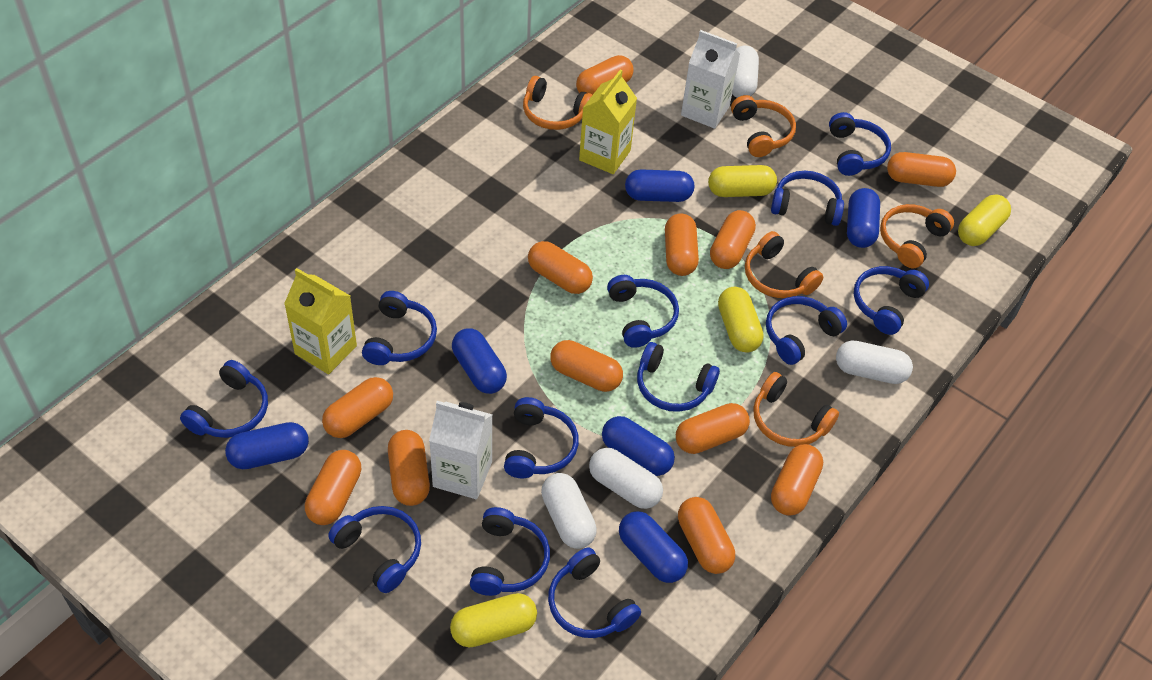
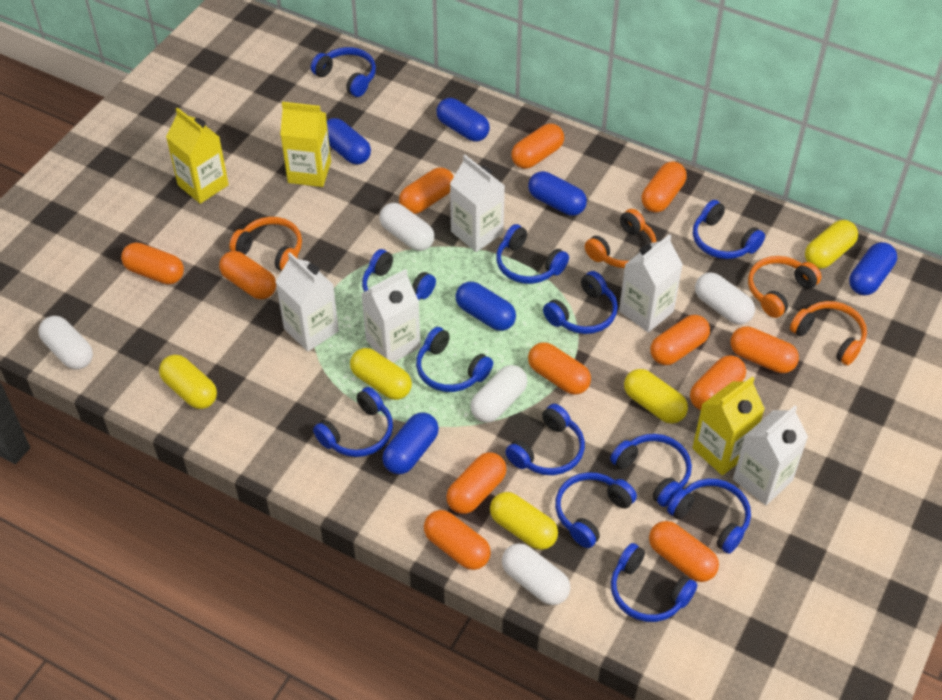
orange headphones: 5 -> 4
white capsule: 4 -> 5
white carton: 2 -> 5
yellow capsule: 4 -> 5
yellow carton: 2 -> 3

